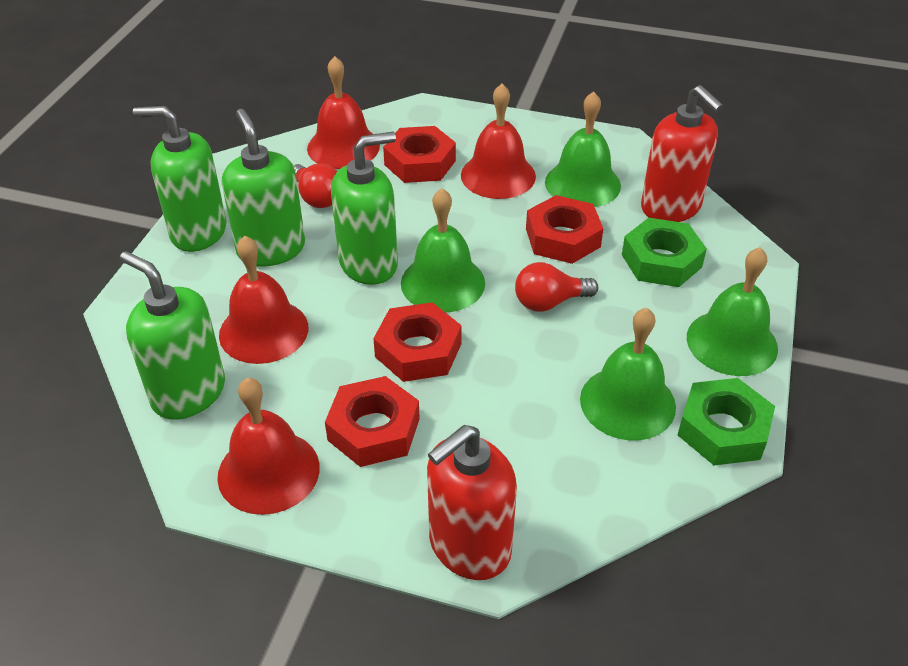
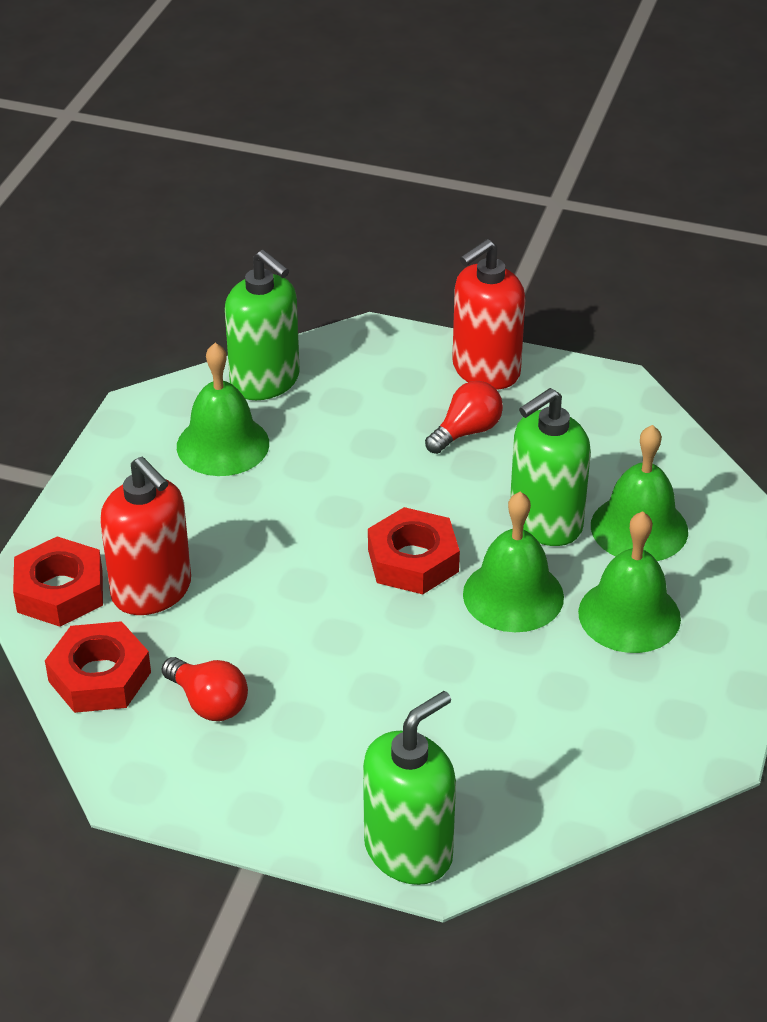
green nut: 2 -> 0
green soap dispenser: 4 -> 3
red bell: 4 -> 0
red nut: 4 -> 3

